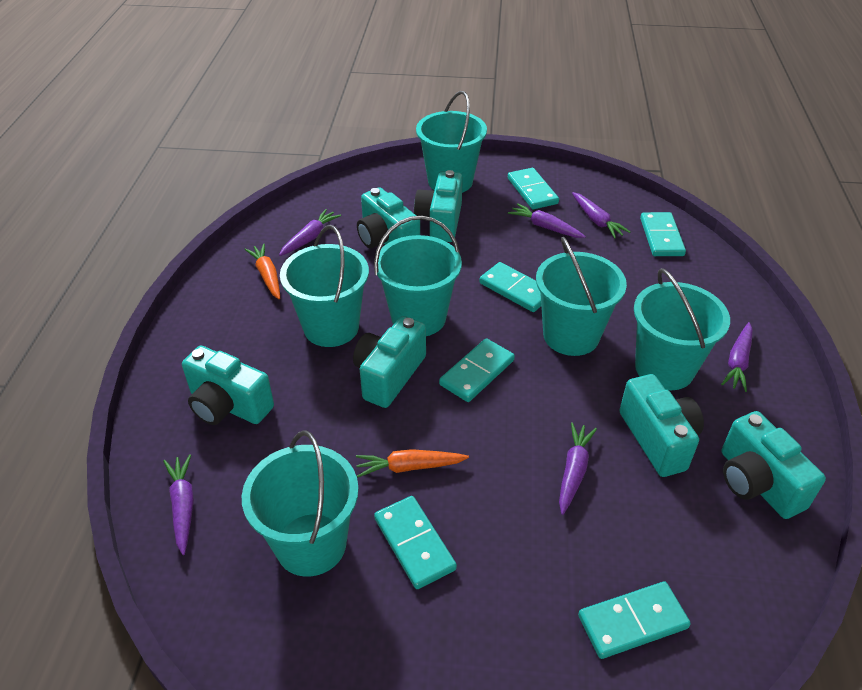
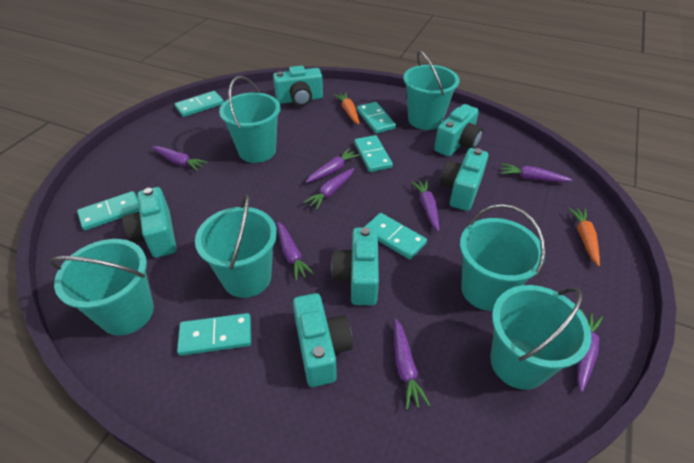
purple carrot: 6 -> 8

